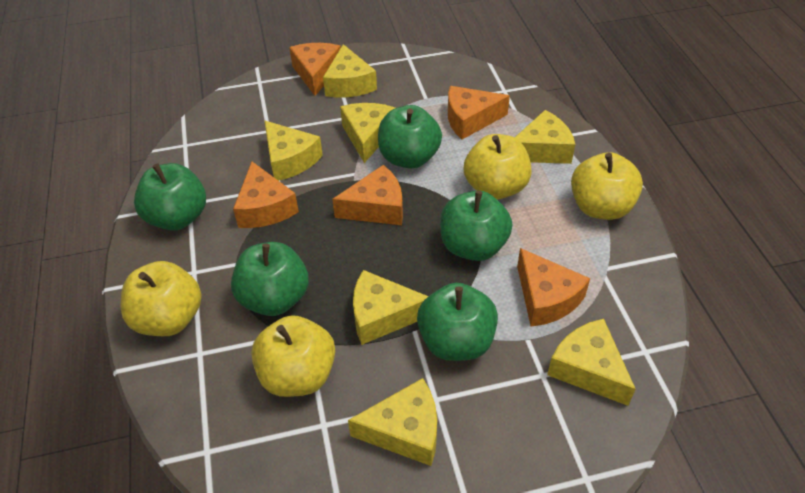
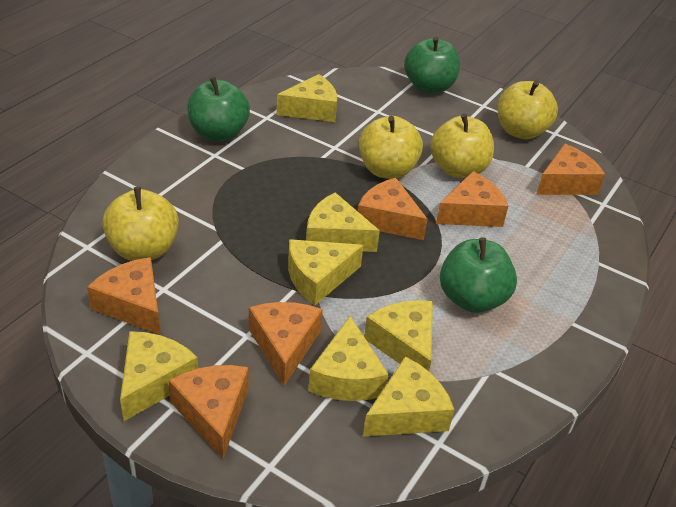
green apple: 5 -> 3
orange cheese: 5 -> 6

